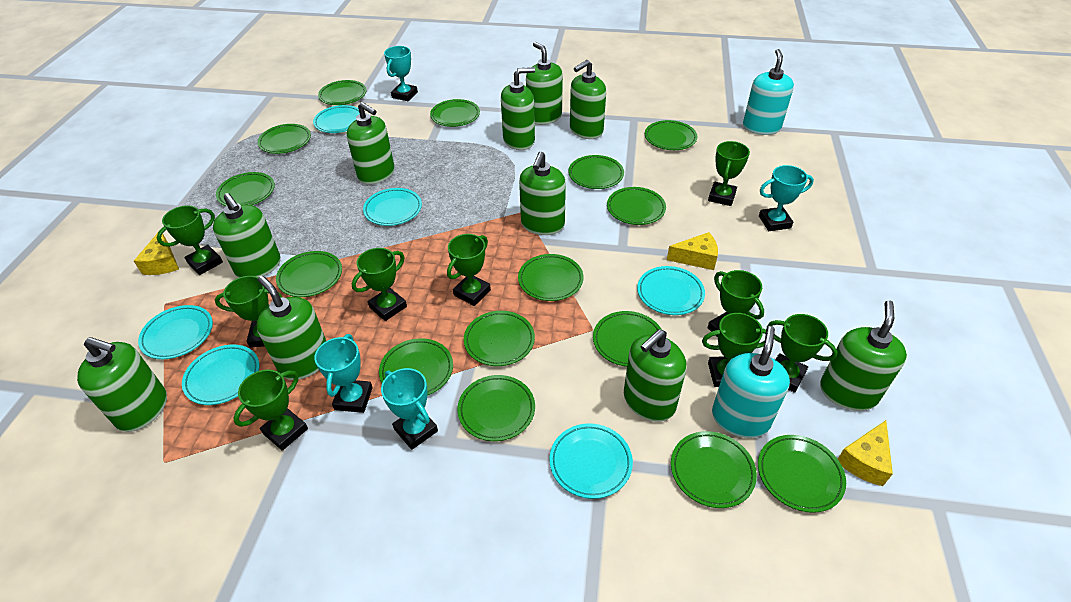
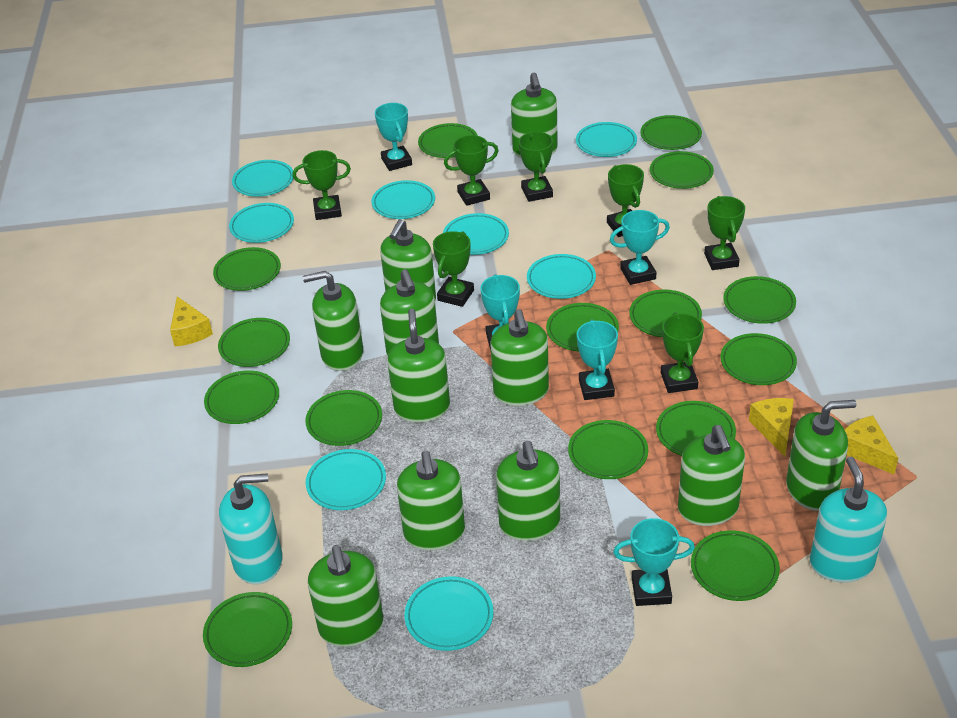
green soap dispenser: 10 -> 11
green trophy: 9 -> 7
turquoise plate: 6 -> 8
turquoise trophy: 4 -> 5

